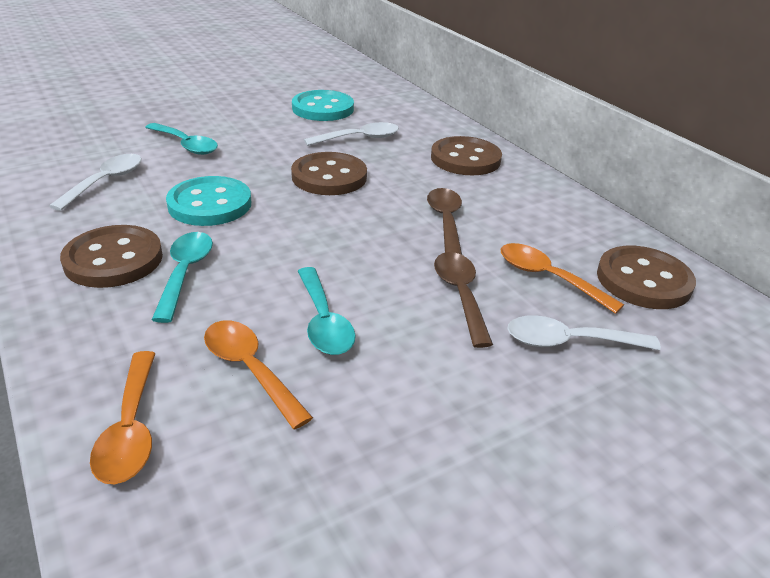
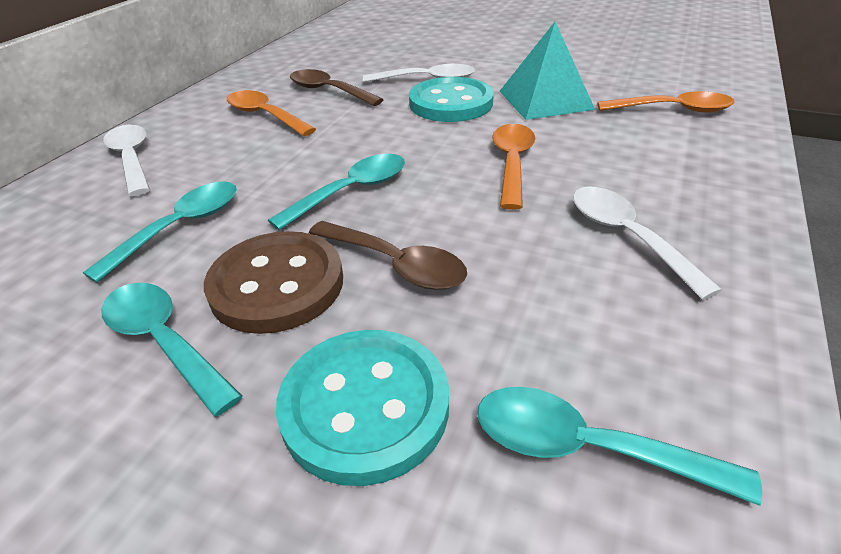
brown button: 4 -> 1
turquoise pyramid: 0 -> 1
turquoise spoon: 3 -> 4

